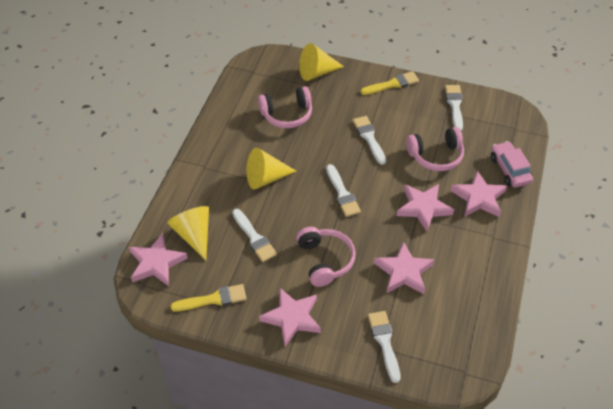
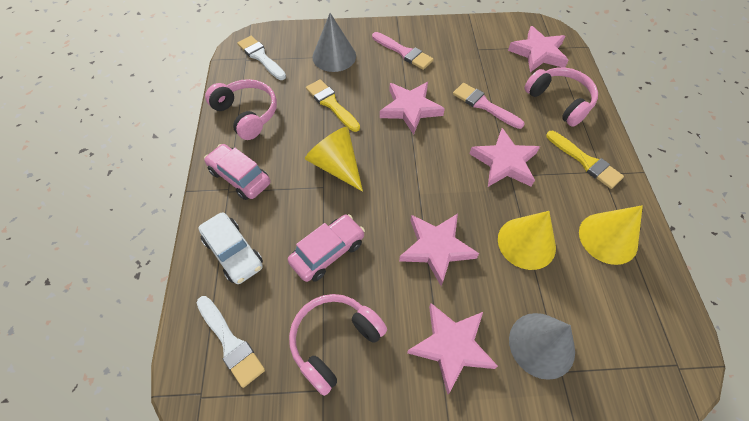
grey cone: 0 -> 2
pink brush: 0 -> 2
pink car: 1 -> 2
white brush: 5 -> 2
white car: 0 -> 1

